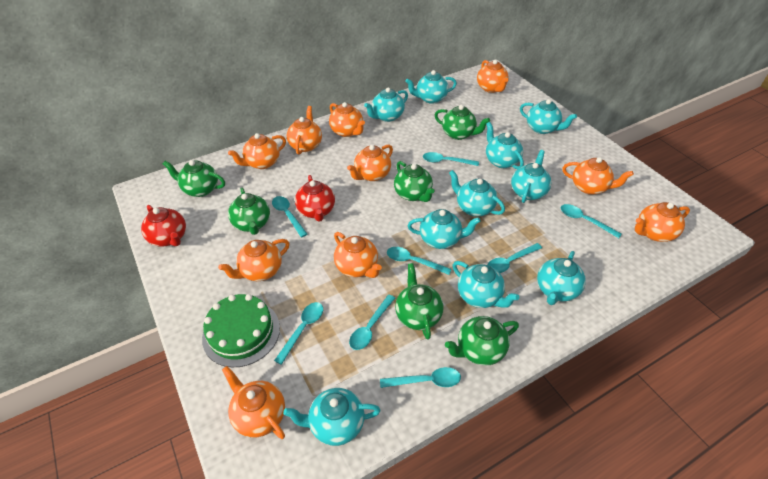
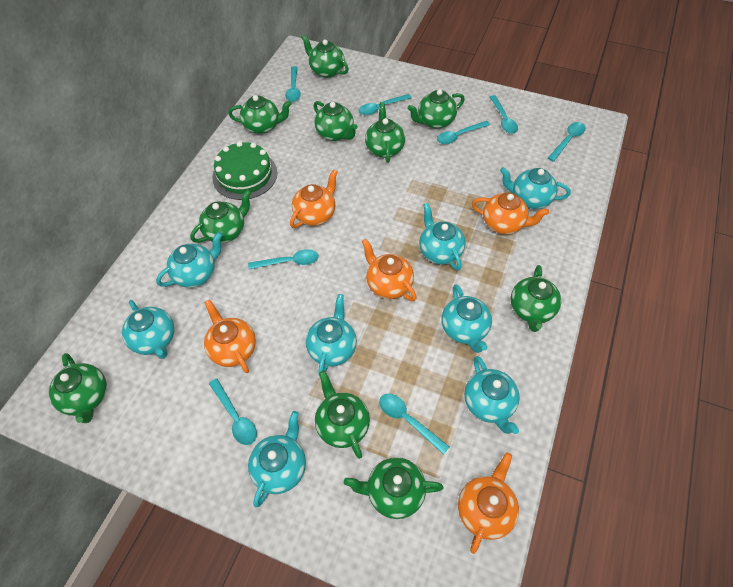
green teapot: 6 -> 10
orange teapot: 10 -> 5
red teapot: 2 -> 0
turquoise teapot: 10 -> 8

